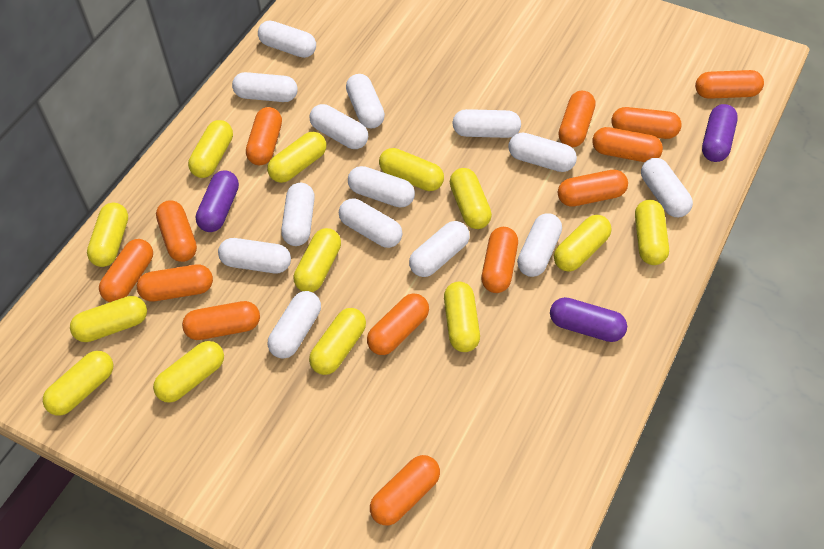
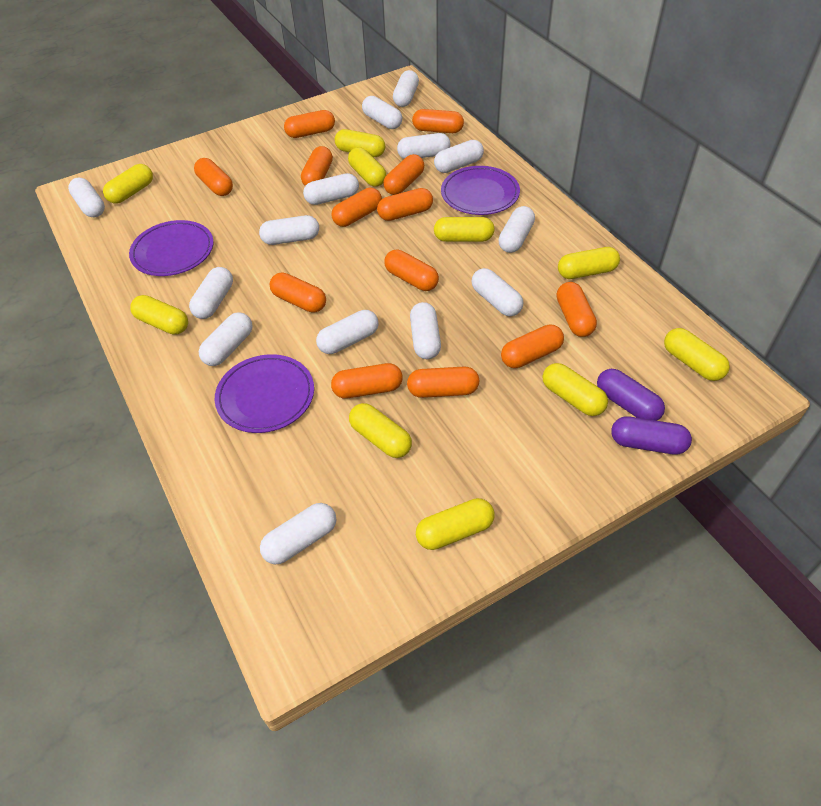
purple capsule: 3 -> 2
purple plate: 0 -> 3
yellow capsule: 13 -> 10

